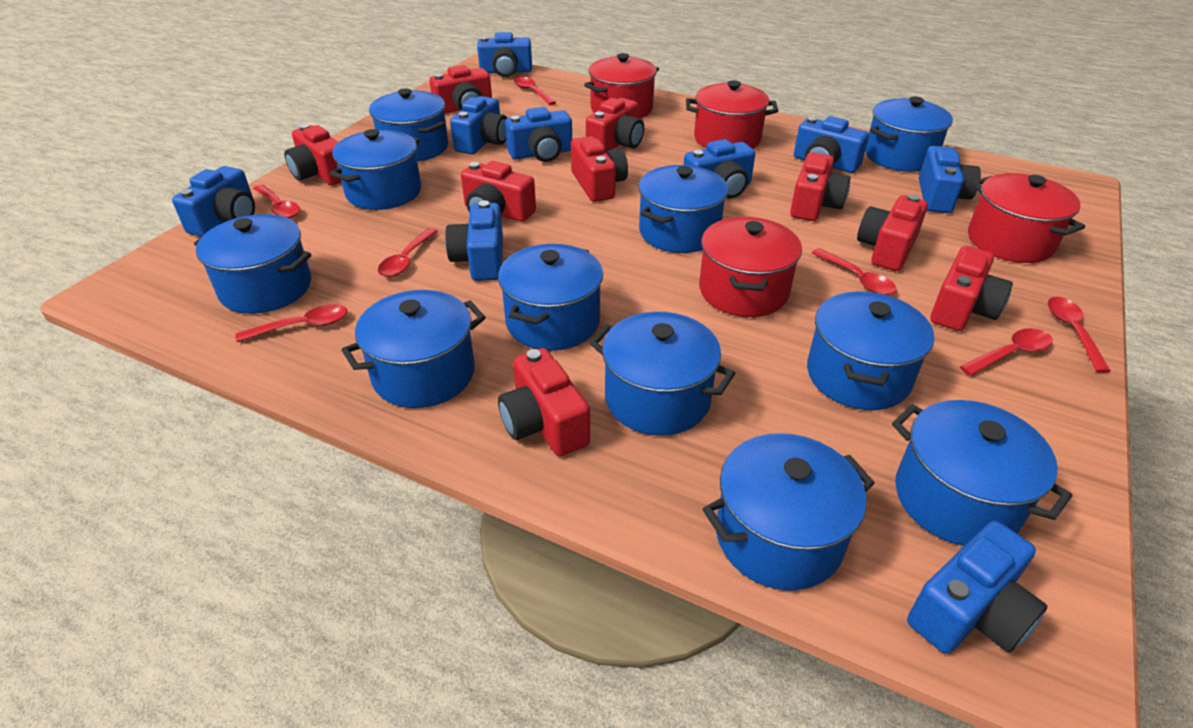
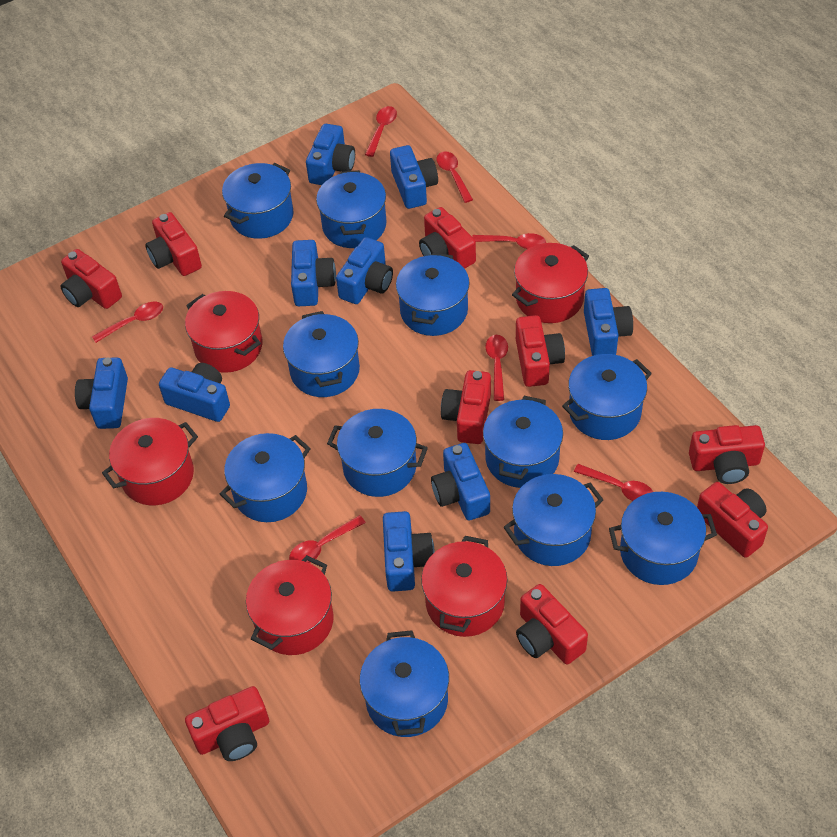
red pot: 4 -> 5

